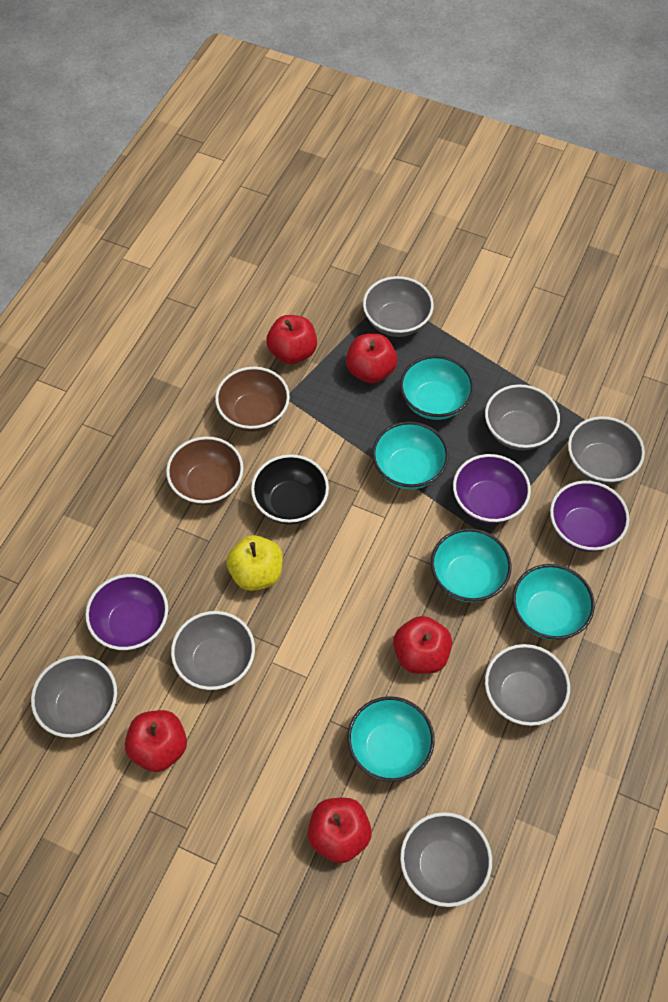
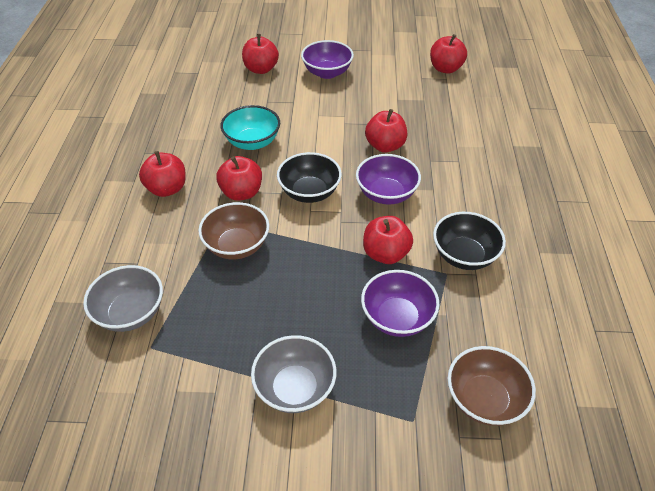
black bowl: 1 -> 2
grey bowl: 7 -> 2
red apple: 5 -> 6
turquoise bowl: 5 -> 1
yellow apple: 1 -> 0

